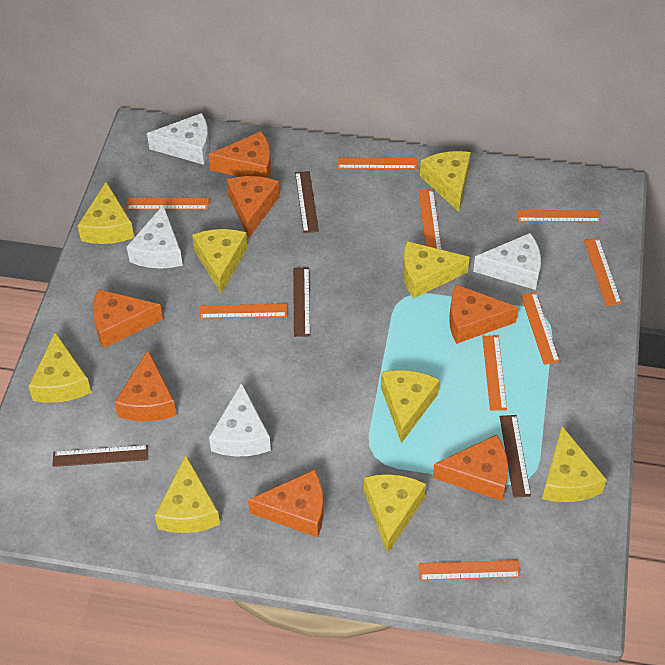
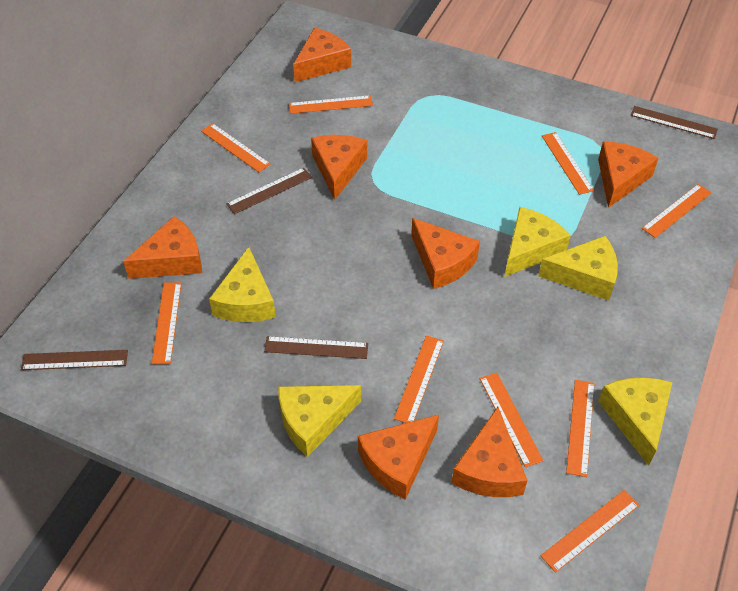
white cheese: 4 -> 0
yellow cheese: 9 -> 5

